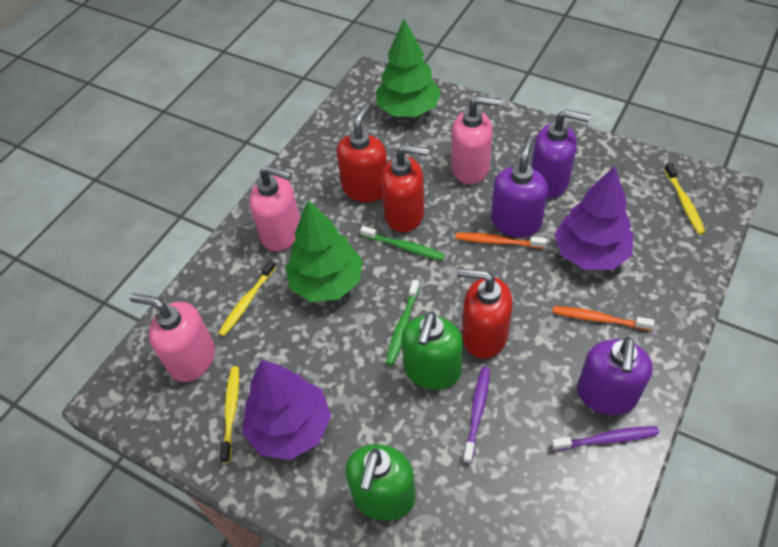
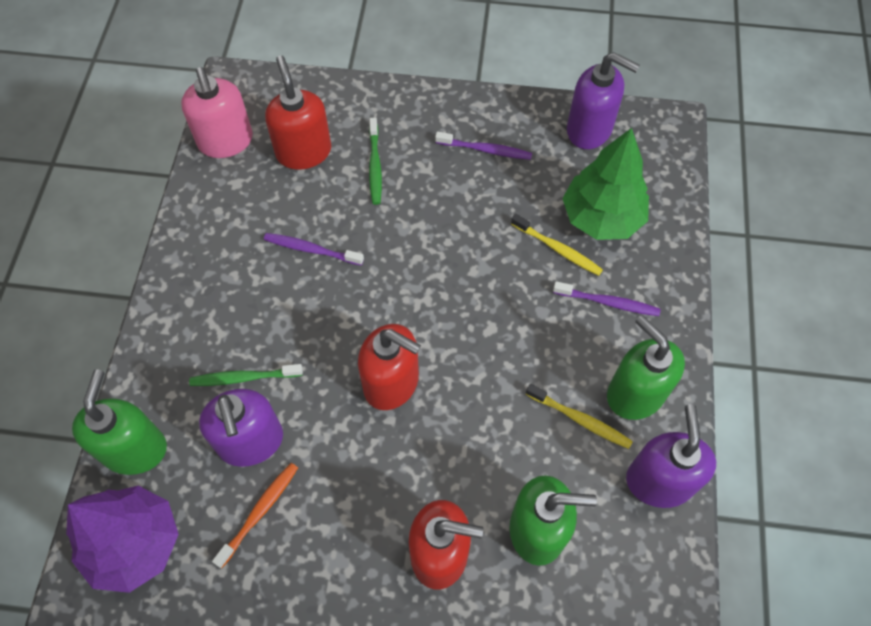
green soap dispenser: 2 -> 3
green tree: 2 -> 1
orange toothbrush: 2 -> 1
pink soap dispenser: 3 -> 1
purple toothbrush: 2 -> 3
purple tree: 2 -> 1
yellow toothbrush: 3 -> 2

